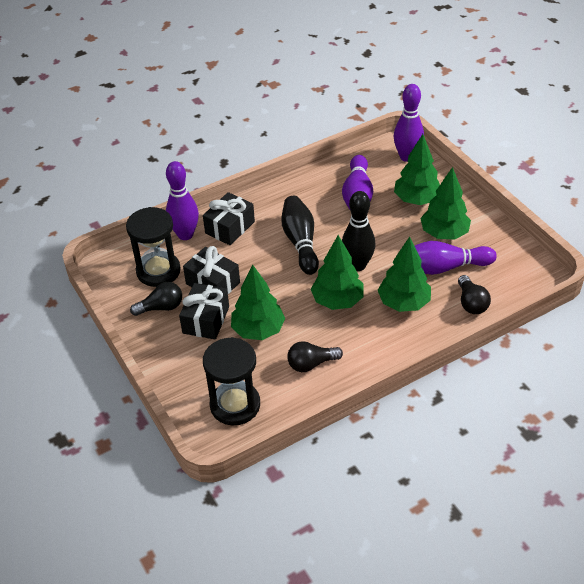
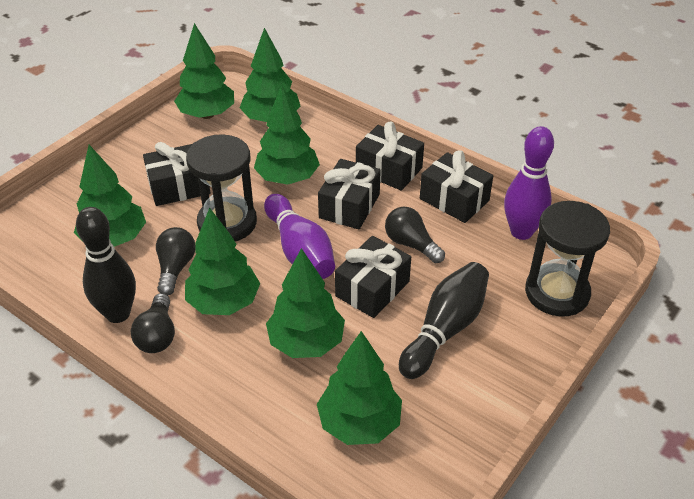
black gift: 3 -> 5
green tree: 5 -> 7
purple bowling pin: 4 -> 2

